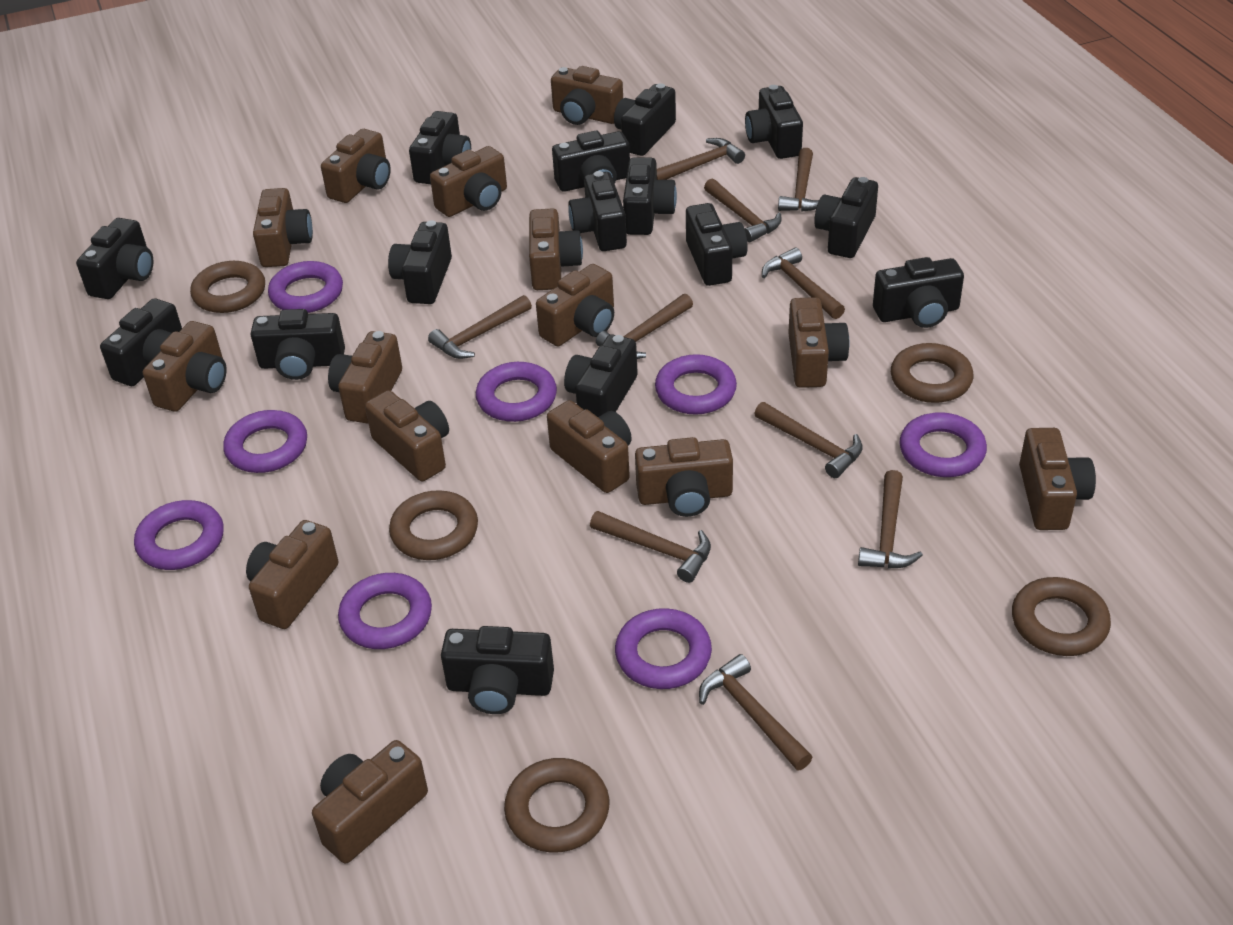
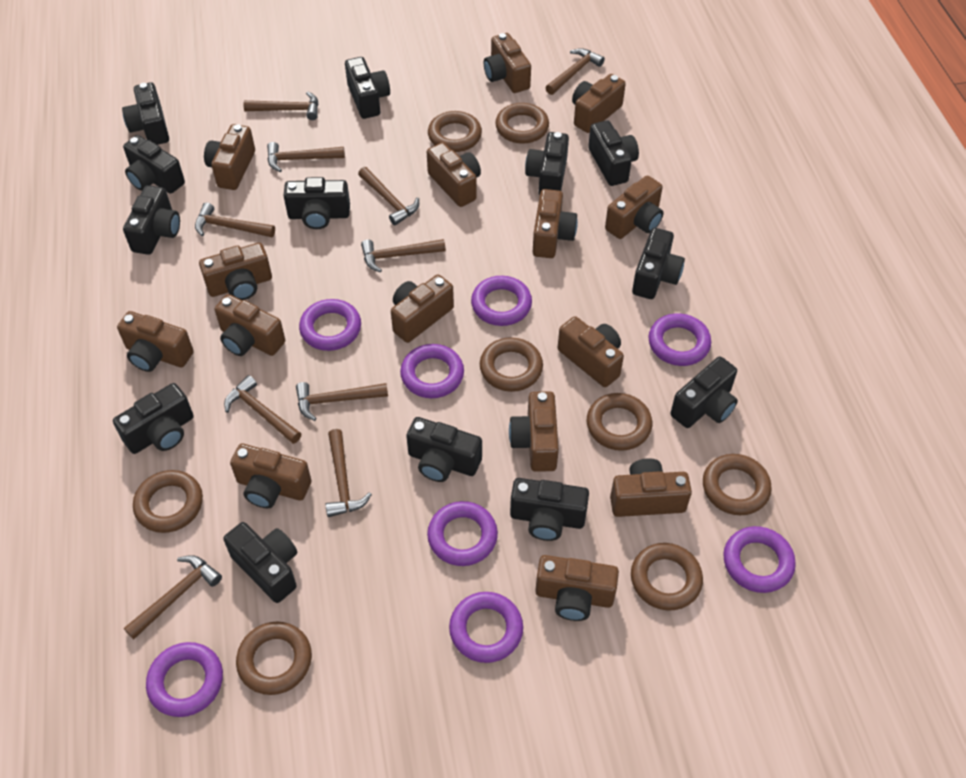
black camera: 15 -> 13
brown ring: 5 -> 8

